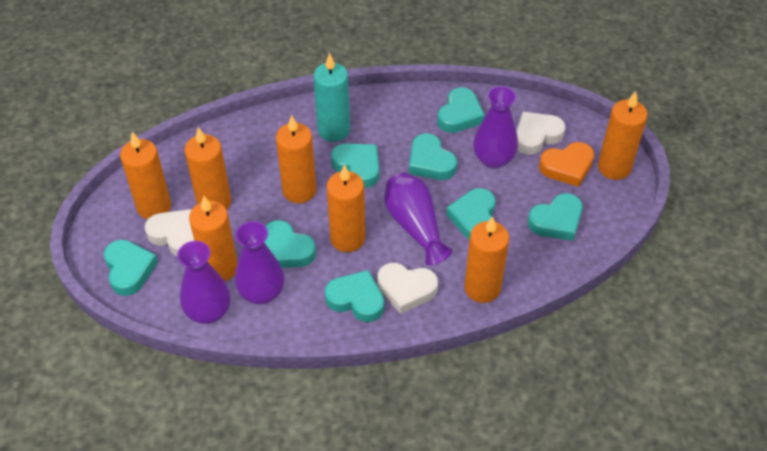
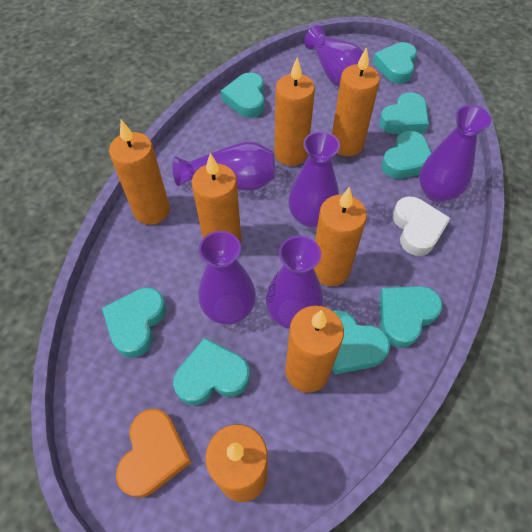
purple vase: 4 -> 6
turquoise candle: 1 -> 0
white heart: 3 -> 1

